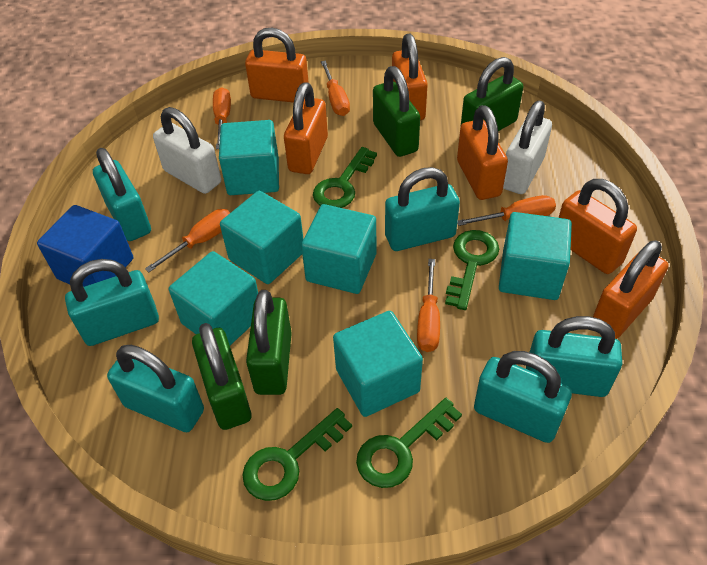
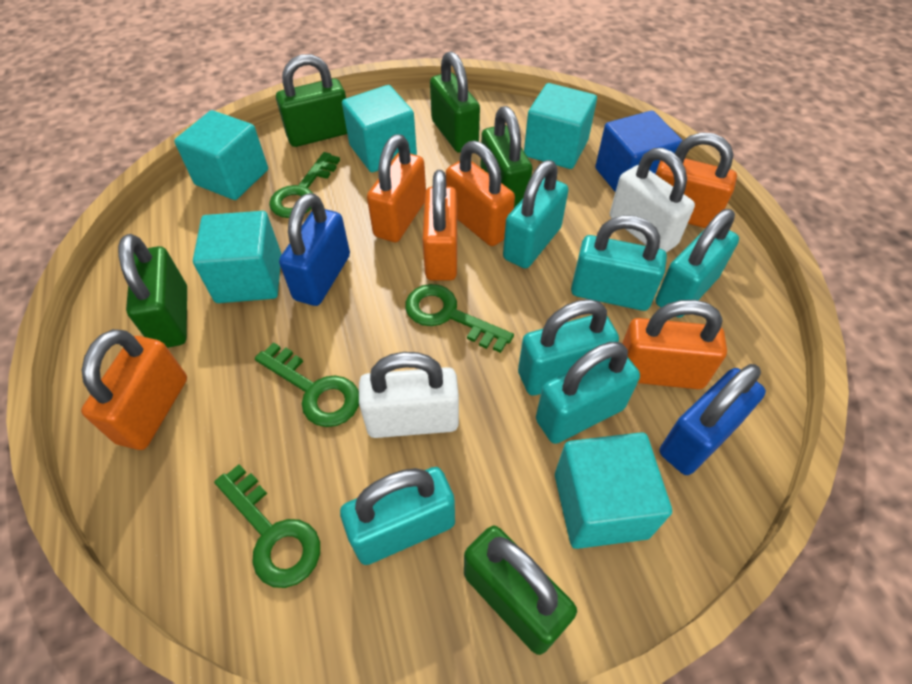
blue padlock: 0 -> 2
green padlock: 4 -> 5
orange screwdriver: 5 -> 0
turquoise cube: 6 -> 5

